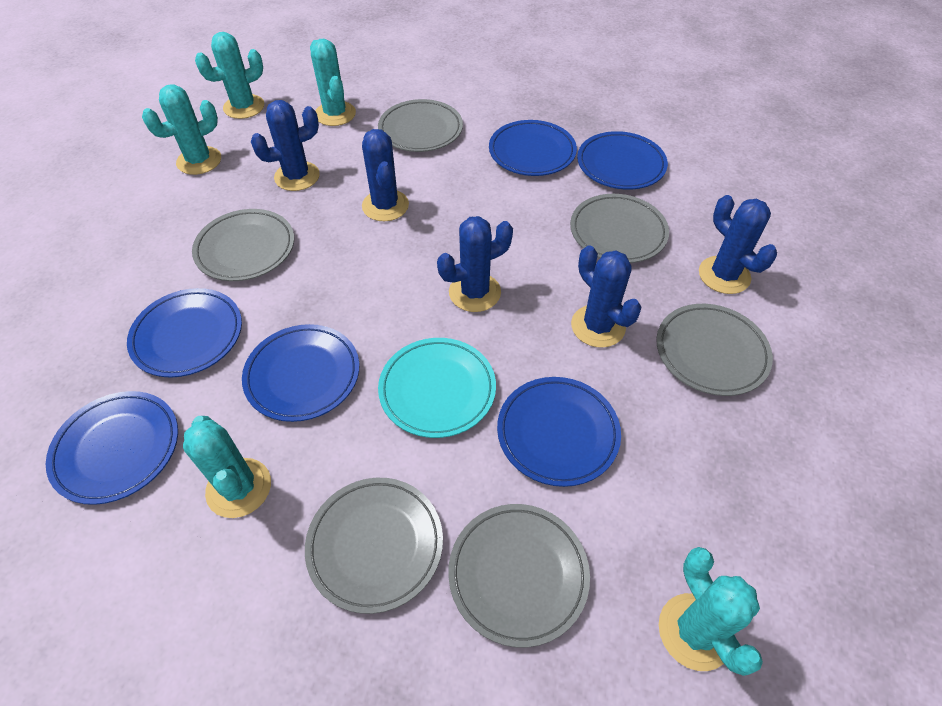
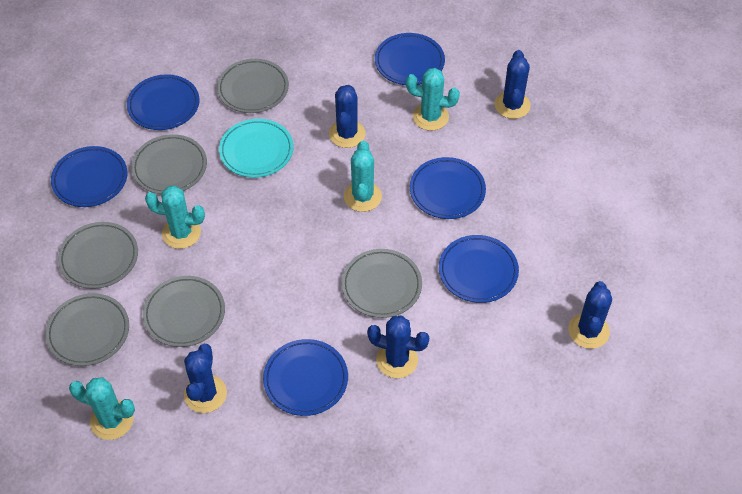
turquoise cactus: 5 -> 4

